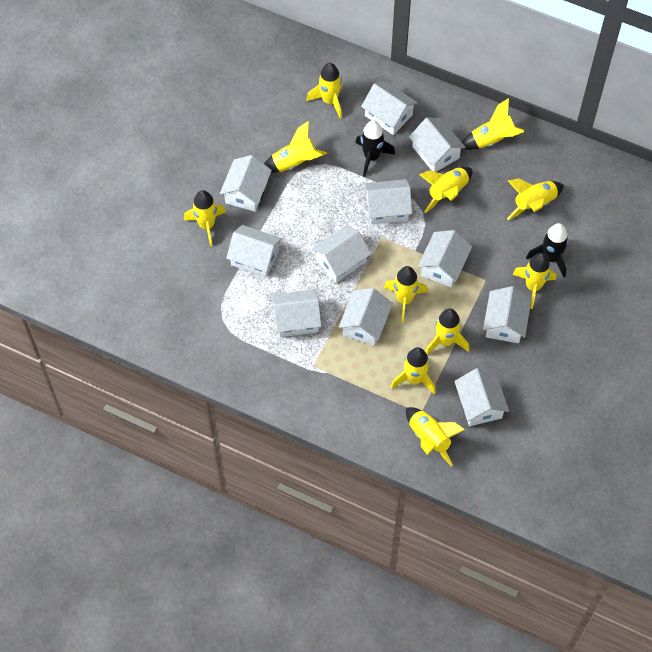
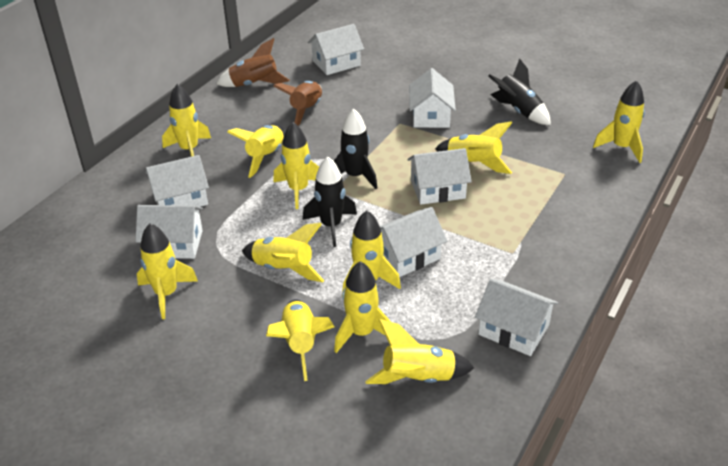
black rocket: 2 -> 3
brown rocket: 0 -> 2
white house: 11 -> 7

